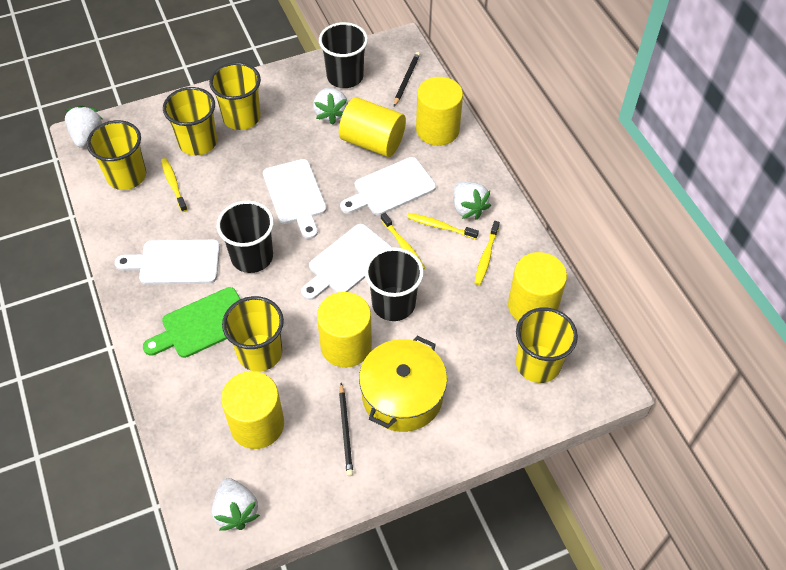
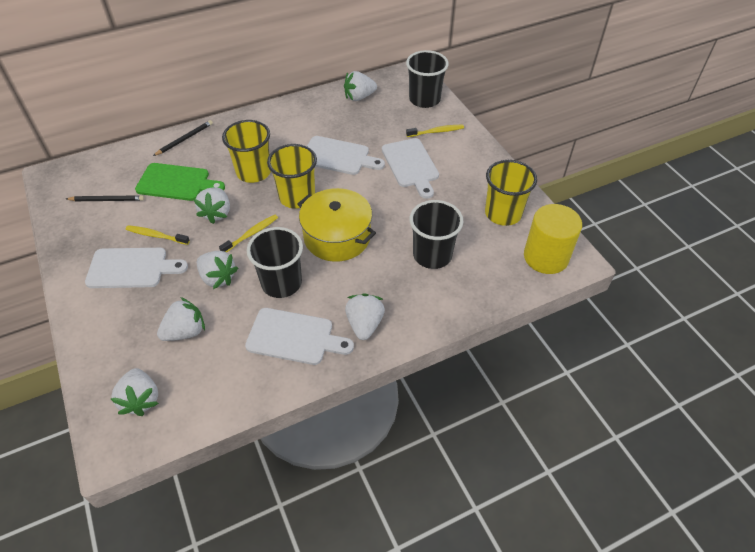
white strawberry: 4 -> 6
yellow cup: 5 -> 3
yellow cylinder: 5 -> 1
yellow toothbrush: 4 -> 3

